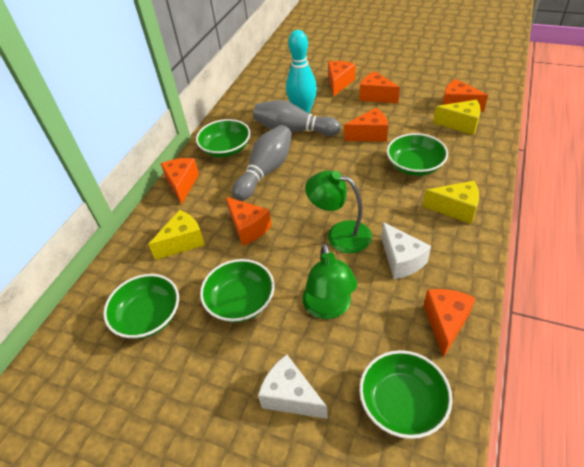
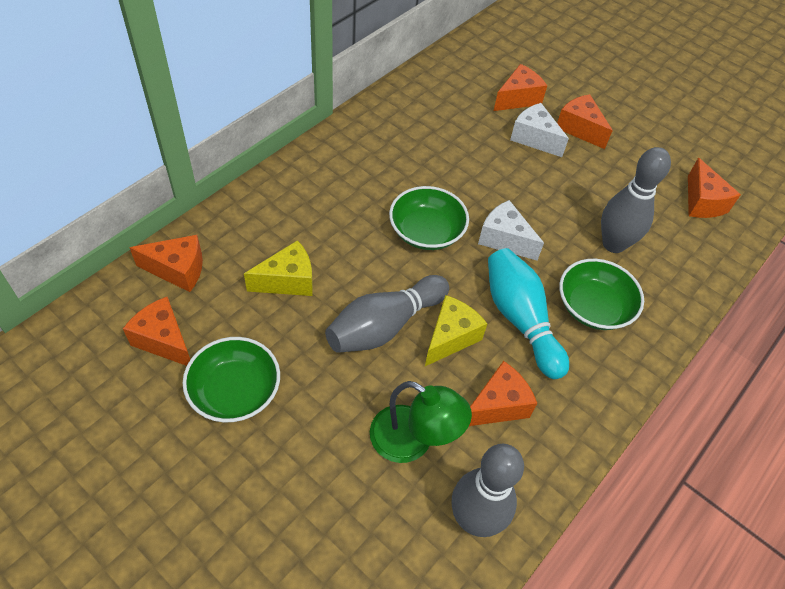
green bowl: 5 -> 3
green lamp: 2 -> 1
grey bowling pin: 2 -> 3
orange cheese: 7 -> 6
yellow cheese: 3 -> 2

